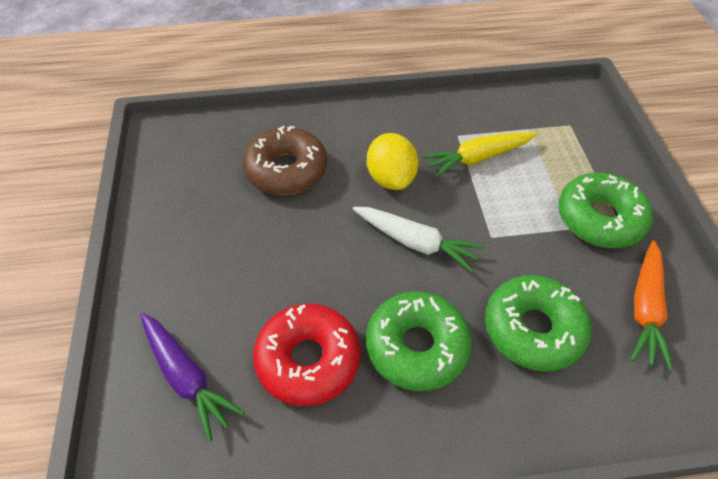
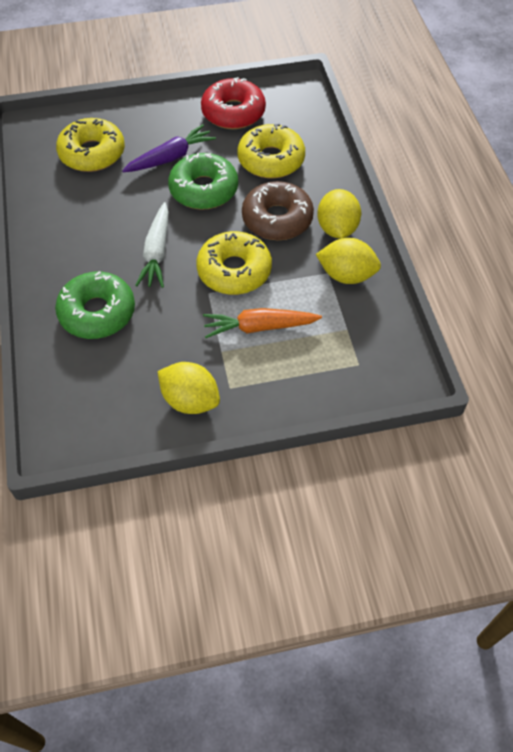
green donut: 3 -> 2
yellow carrot: 1 -> 0
yellow donut: 0 -> 3
yellow lemon: 1 -> 3

